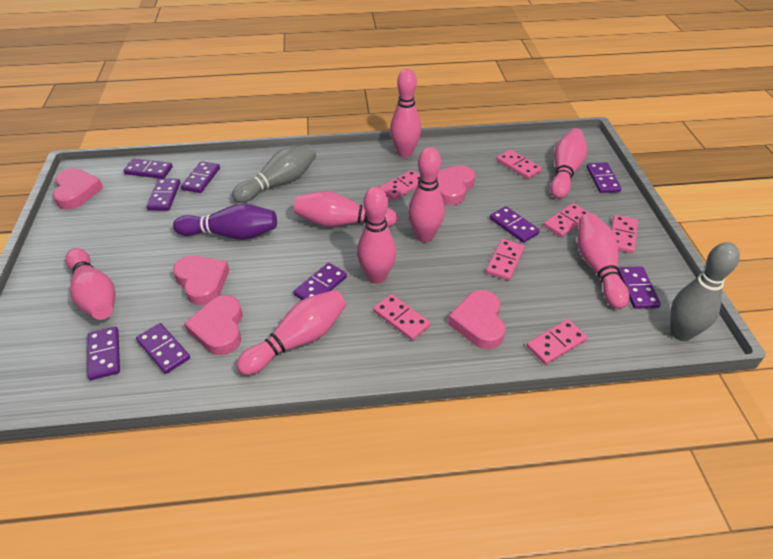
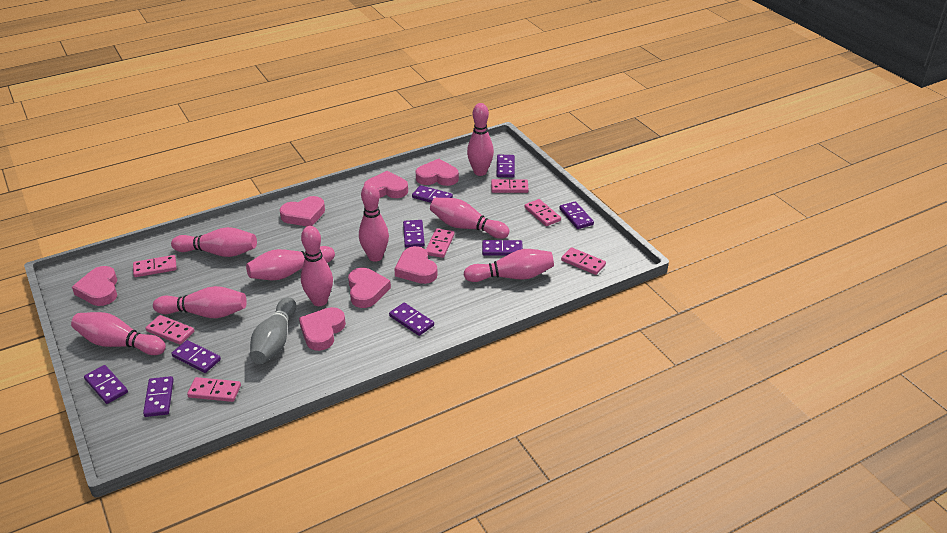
grey bowling pin: 2 -> 1
pink bowling pin: 8 -> 9
pink heart: 5 -> 7
purple bowling pin: 1 -> 0

